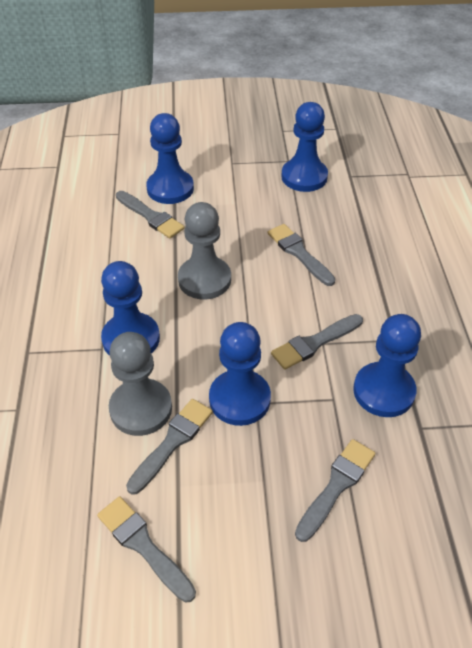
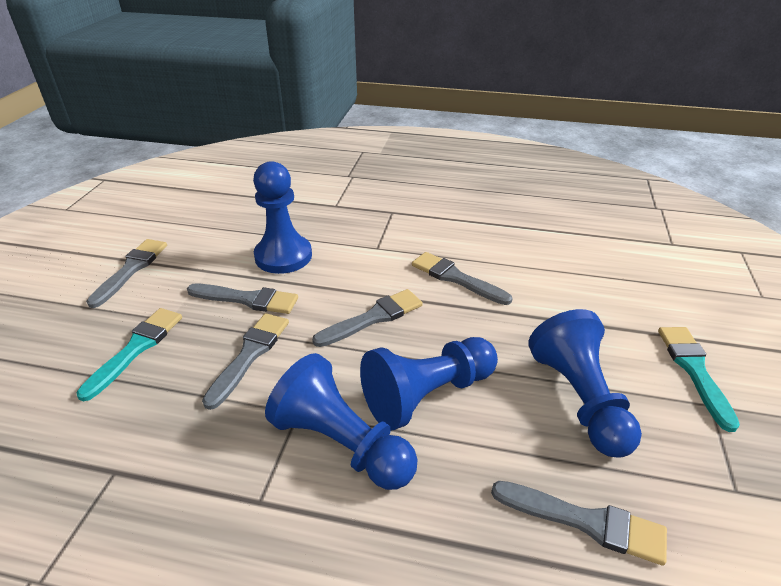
blue pawn: 5 -> 4
grey pawn: 2 -> 0
turquoise brush: 0 -> 2

